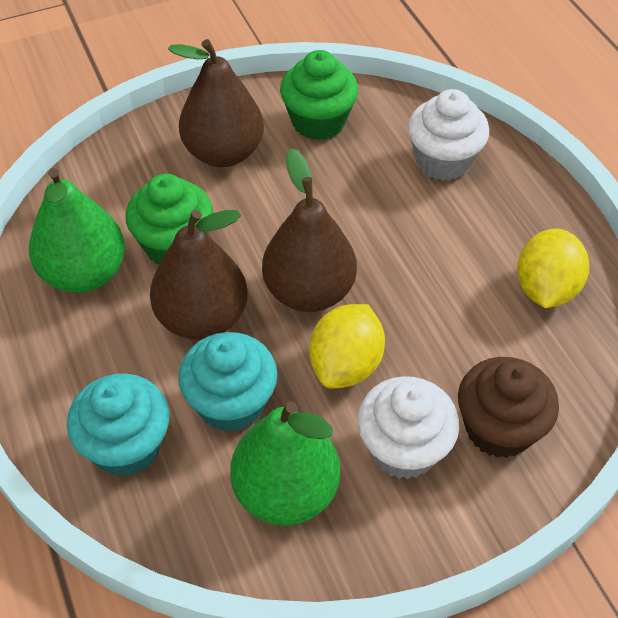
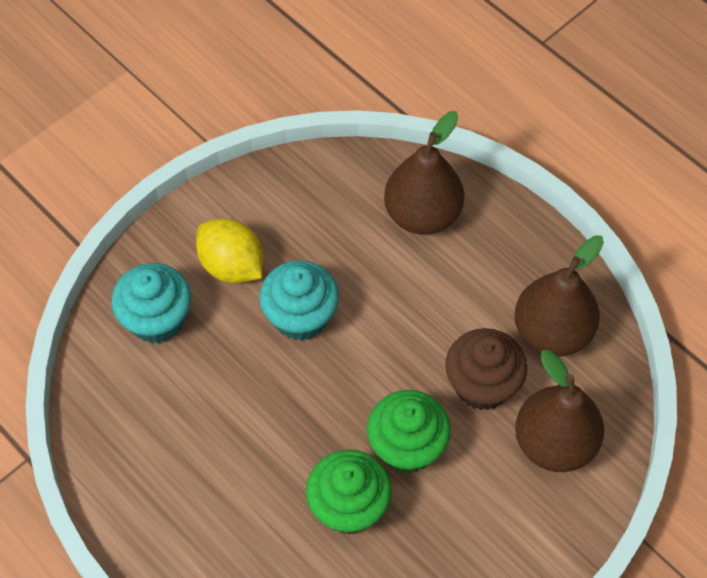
green pear: 2 -> 0
white cupcake: 2 -> 0
yellow lemon: 2 -> 1

